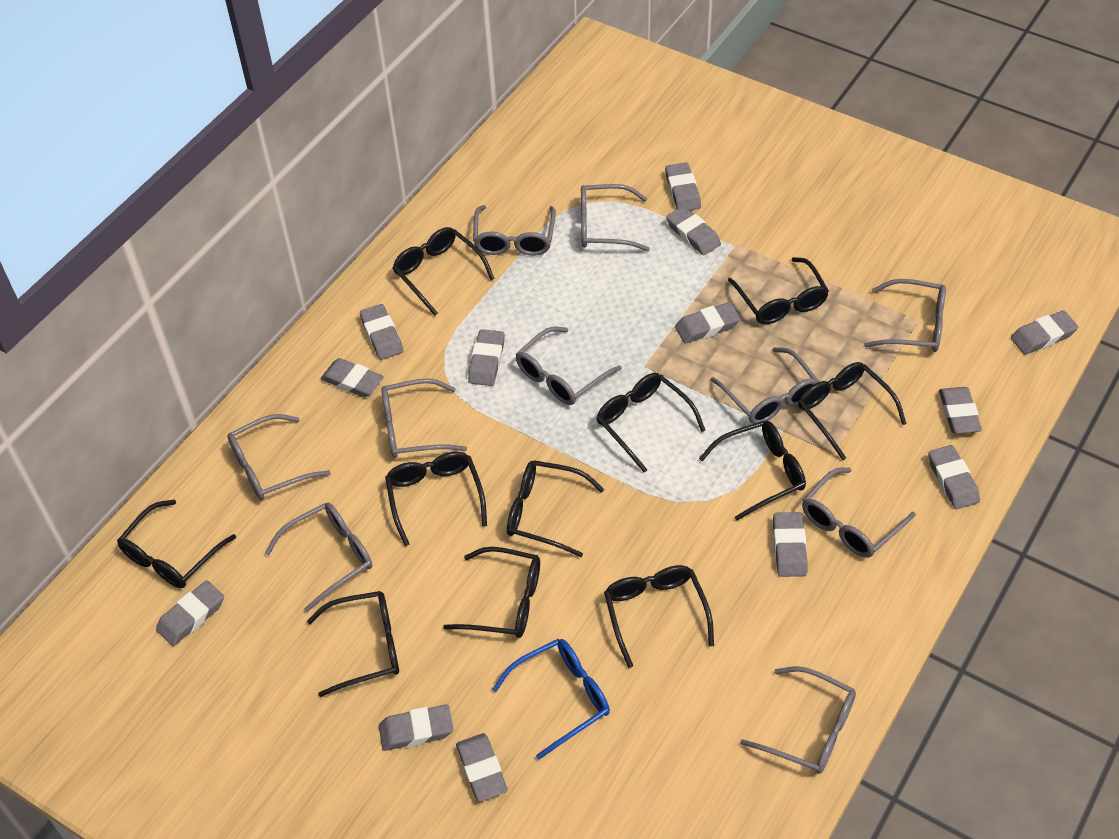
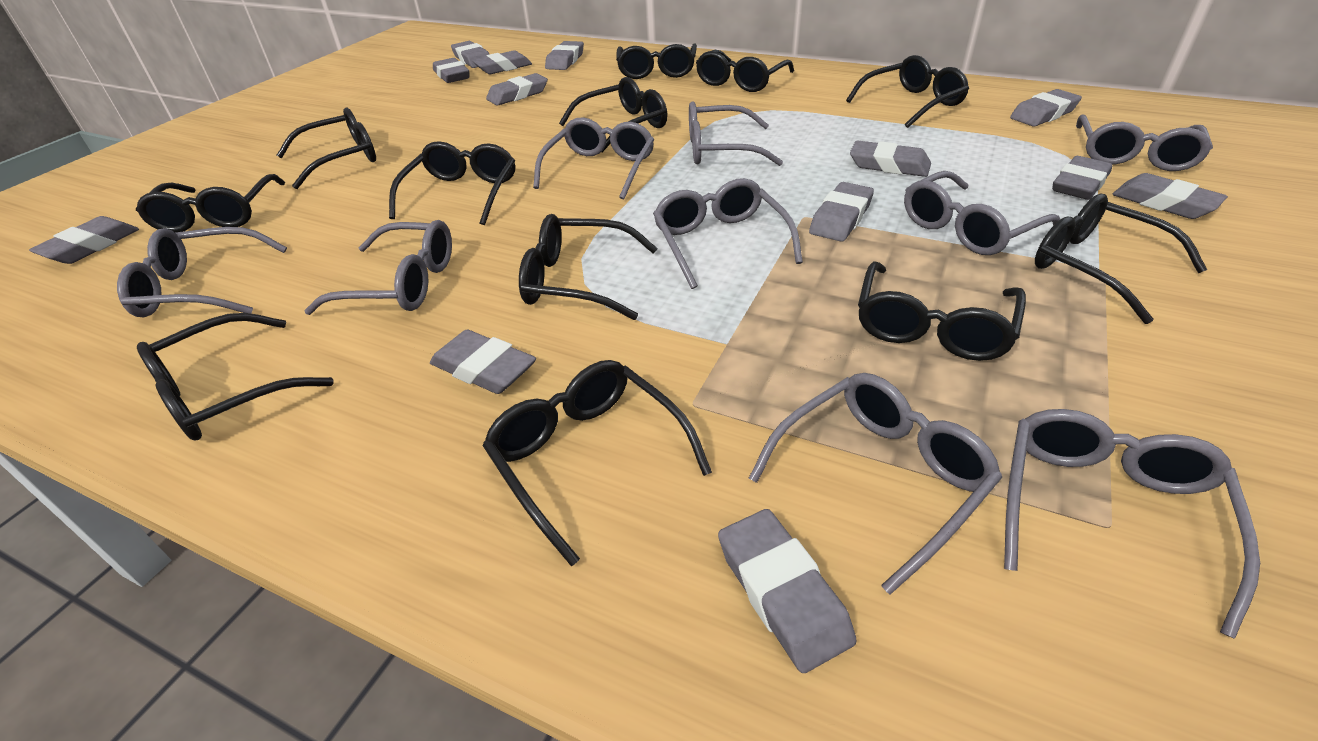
black glasses: 11 -> 12
blue glasses: 1 -> 0
grey glasses: 10 -> 9

